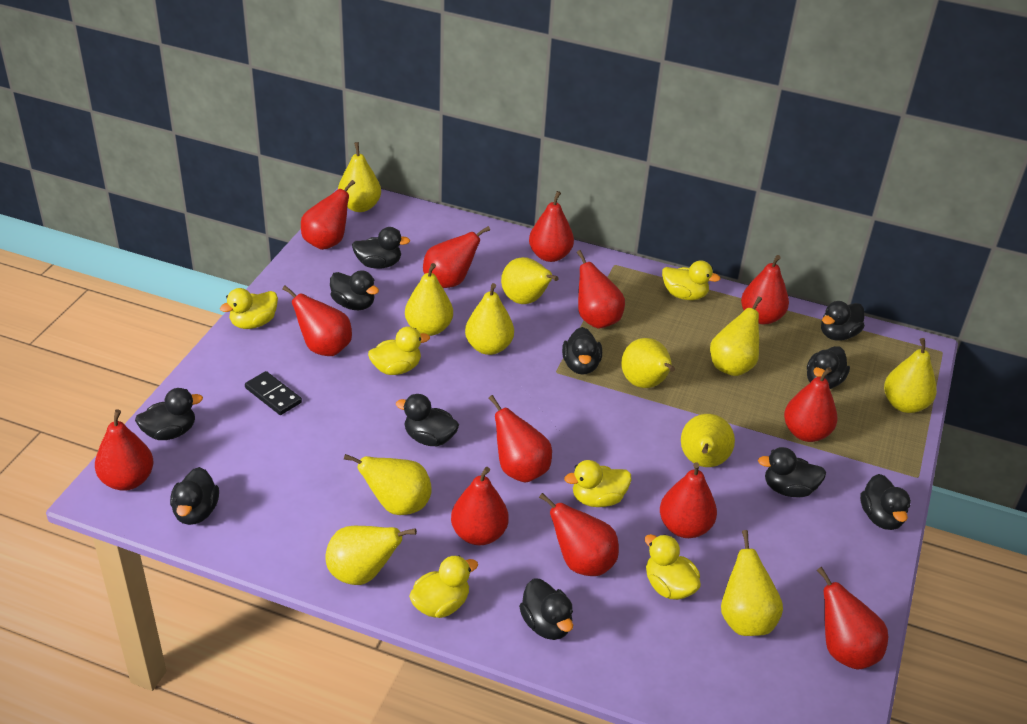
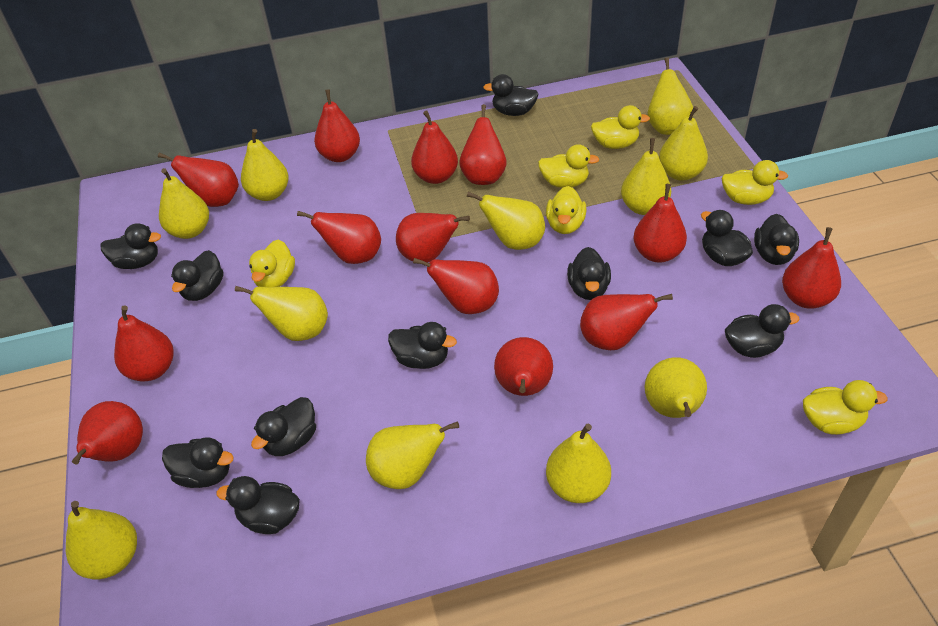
black domino: 1 -> 0

